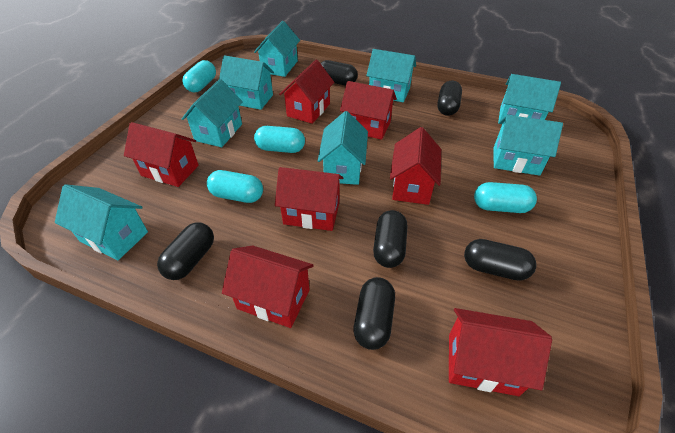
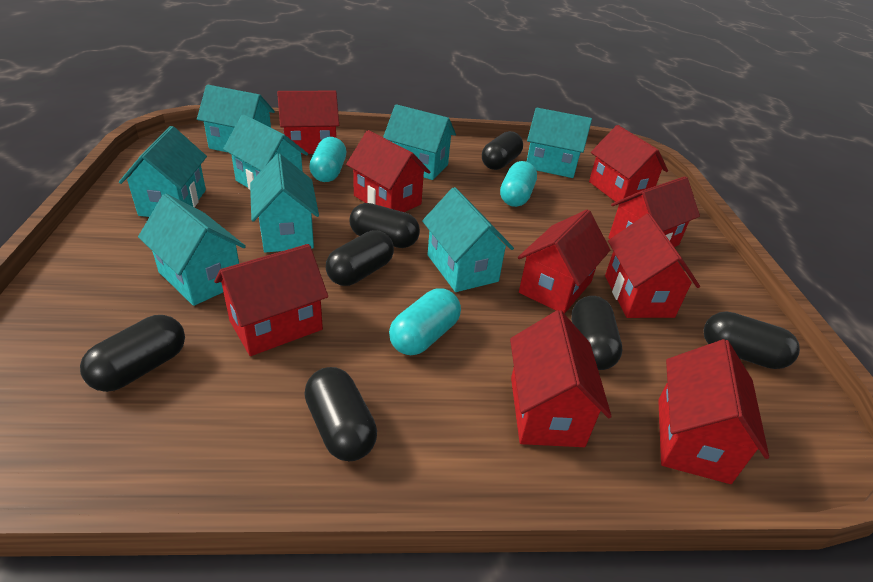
black capsule: 6 -> 7
red house: 7 -> 9
turquoise capsule: 4 -> 3

